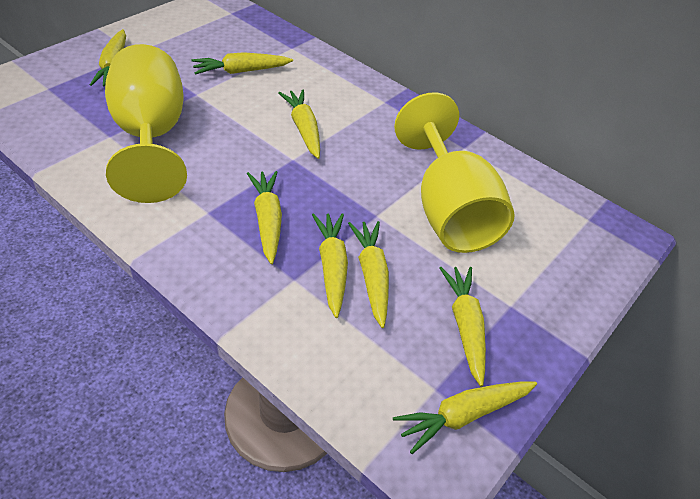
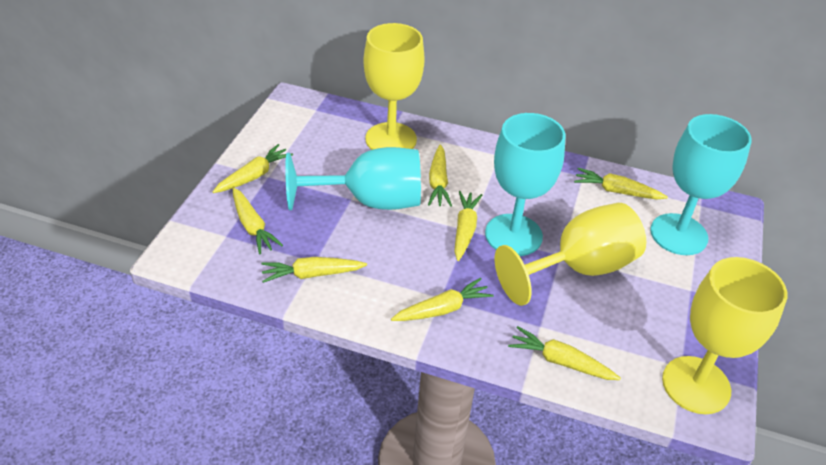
turquoise goblet: 0 -> 3
yellow goblet: 2 -> 3

